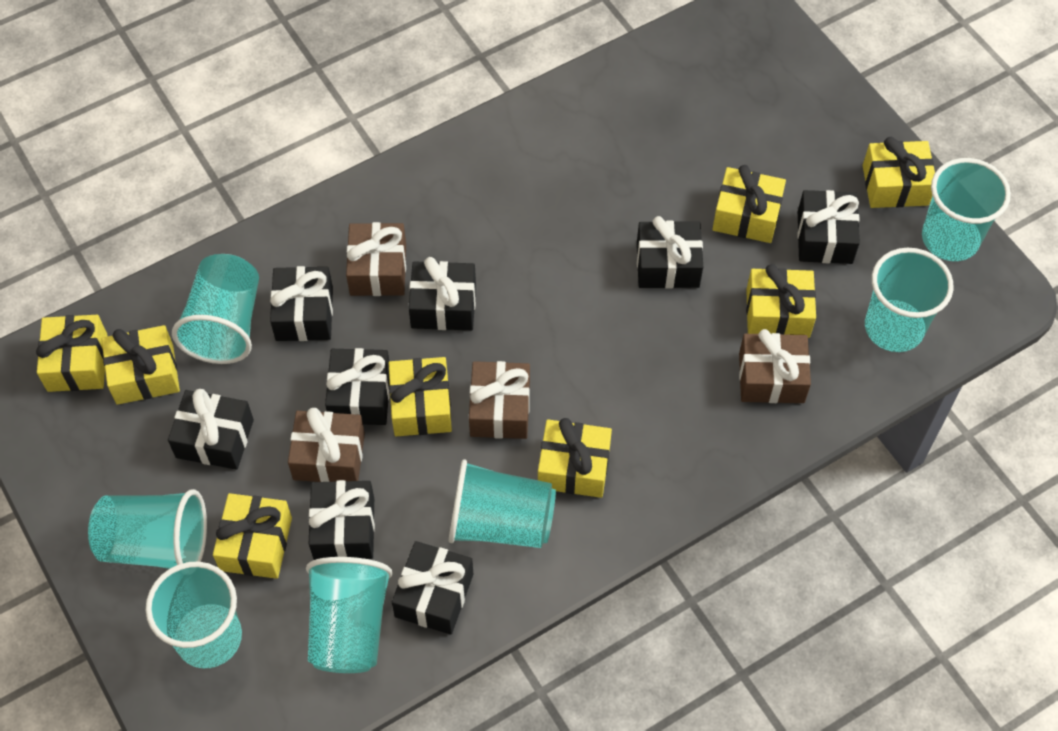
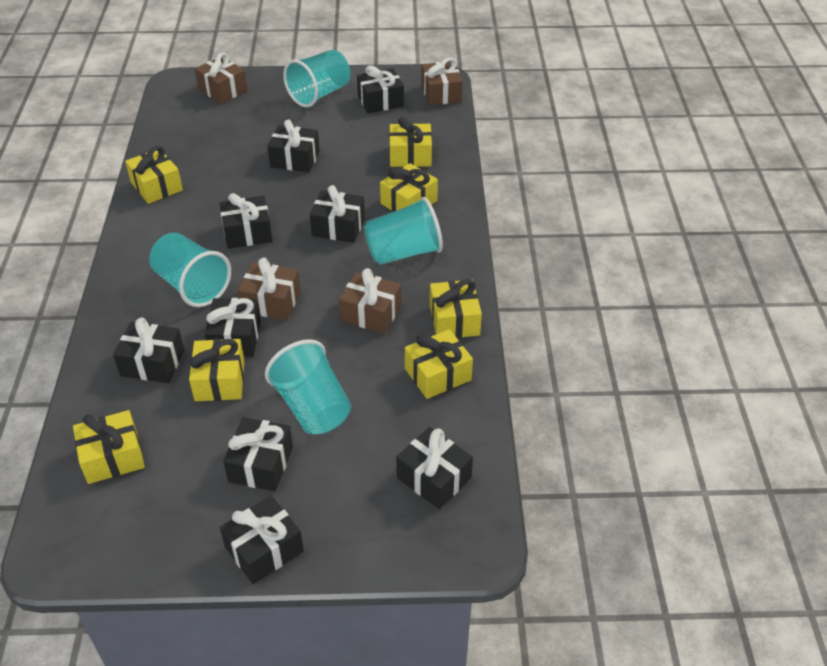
black gift: 8 -> 9
turquoise cup: 7 -> 4
yellow gift: 8 -> 7

